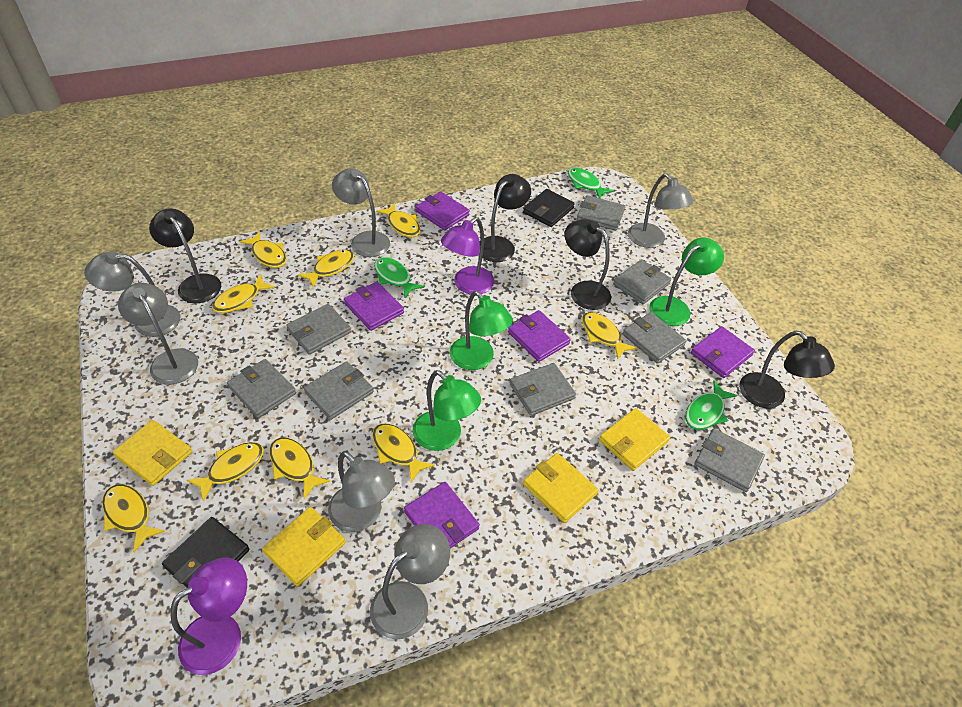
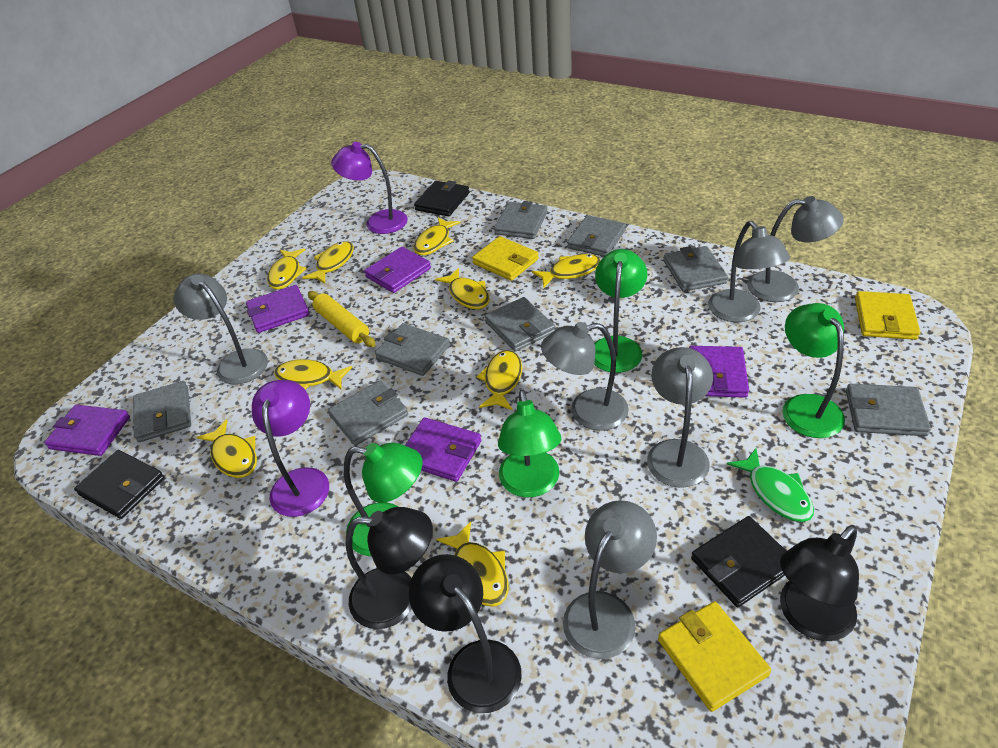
black lamp: 4 -> 3
black wallet: 2 -> 3
green fish: 3 -> 1
green lamp: 3 -> 4
yellow rolling pin: 0 -> 1
yellow wallet: 4 -> 3

